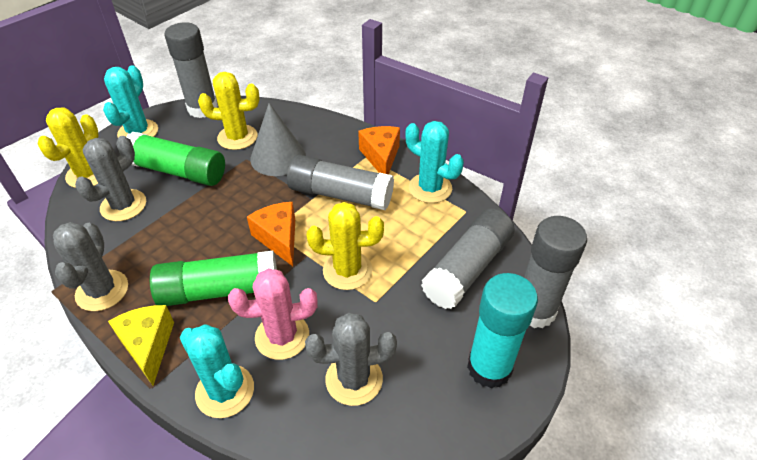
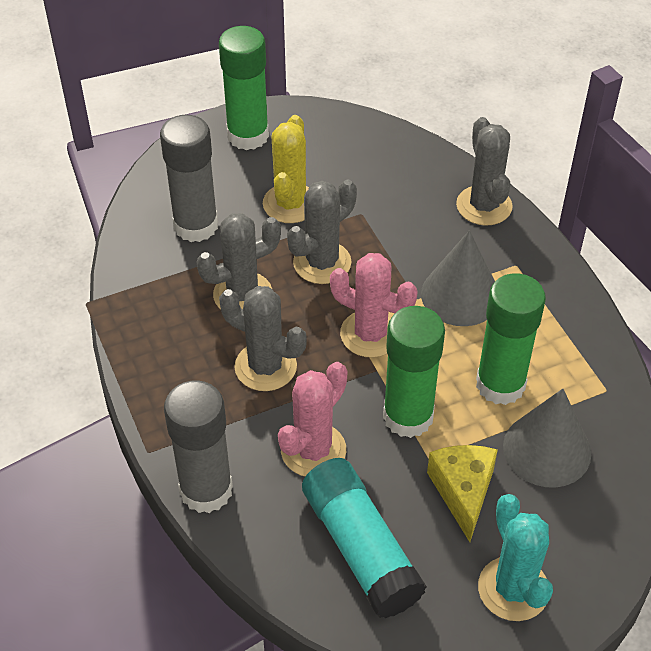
green glue stick: 2 -> 3
grey cactus: 3 -> 4
grey cone: 1 -> 2
grey glue stick: 4 -> 2
orange cheese: 2 -> 0
pink cactus: 1 -> 2
turquoise cactus: 3 -> 1
yellow cactus: 3 -> 1

